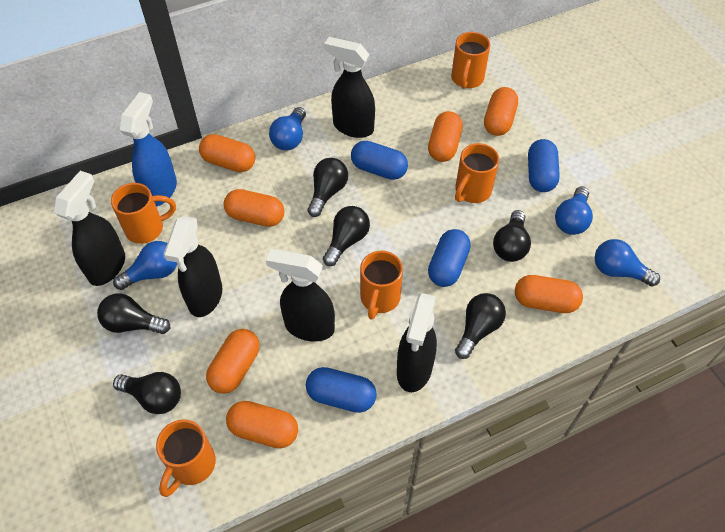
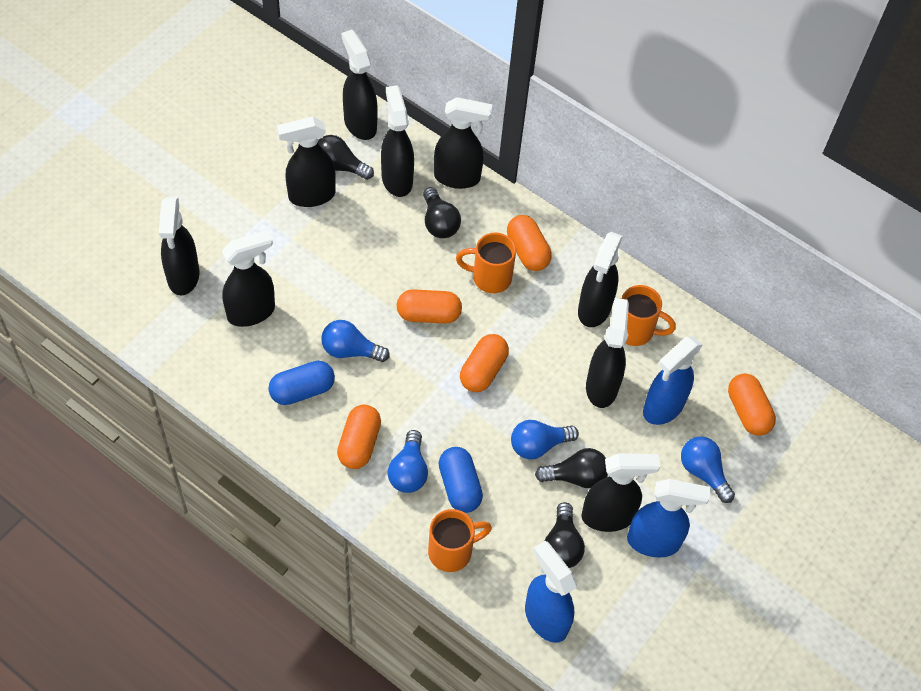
black light bulb: 6 -> 4
black spray bottle: 5 -> 9
blue capsule: 4 -> 2
blue spray bottle: 1 -> 3
orange capsule: 7 -> 5
orange mug: 5 -> 3

